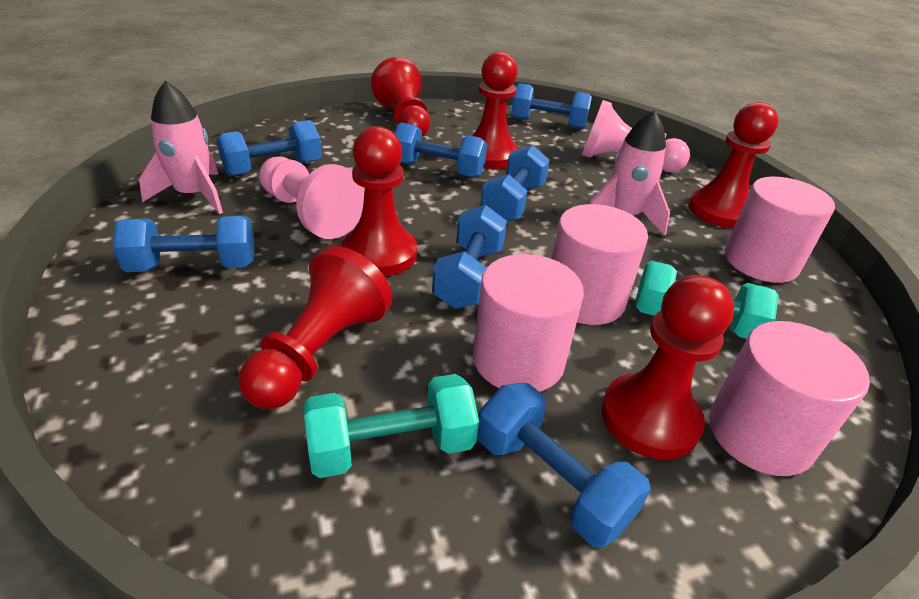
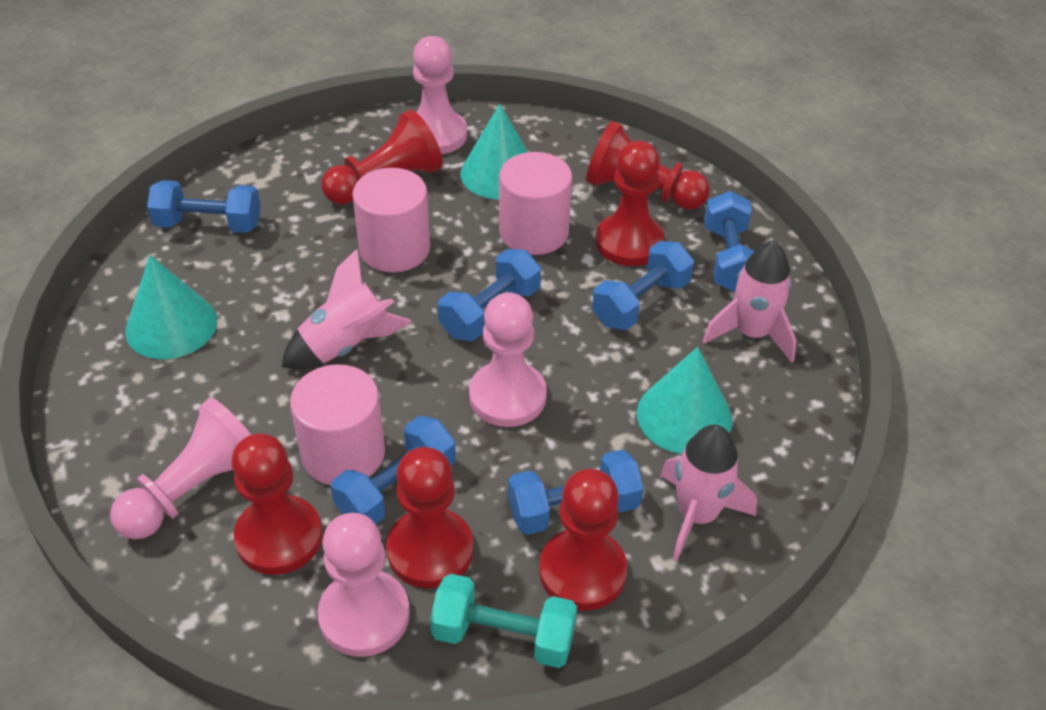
blue dumbbell: 7 -> 6
pink cylinder: 4 -> 3
pink pawn: 2 -> 4
pink rocket: 2 -> 3
turquoise cone: 0 -> 3
turquoise dumbbell: 2 -> 1

